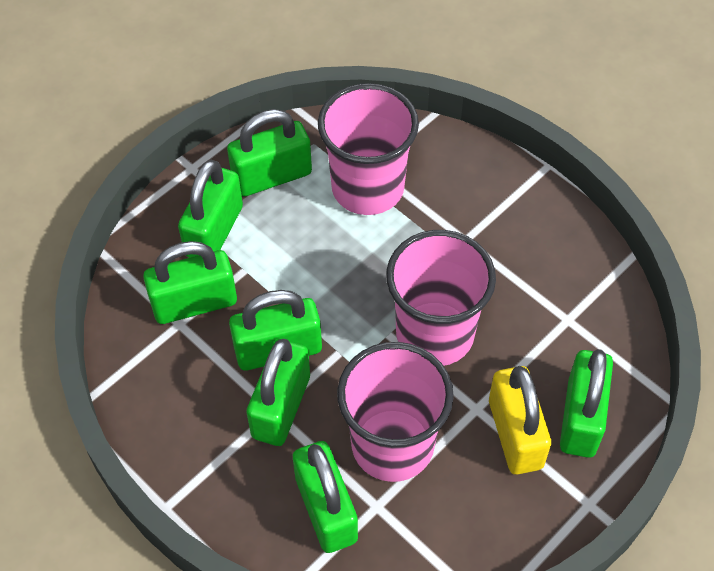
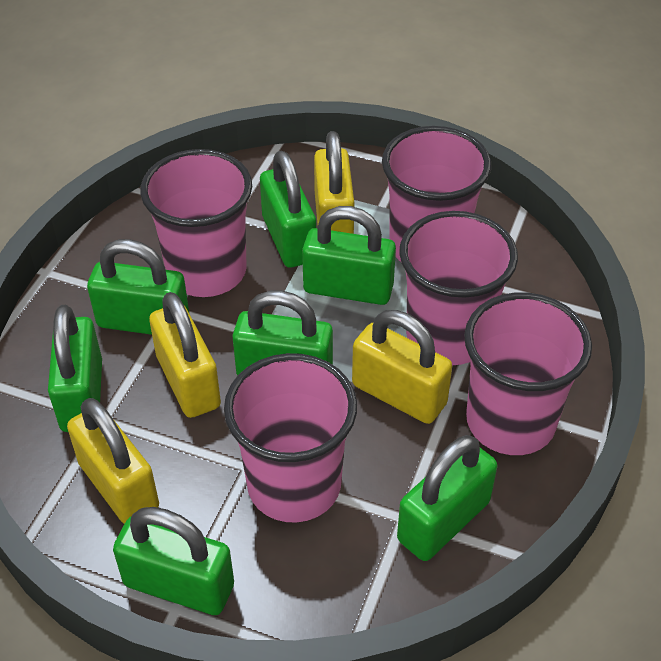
pink cup: 3 -> 5
yellow padlock: 1 -> 4

